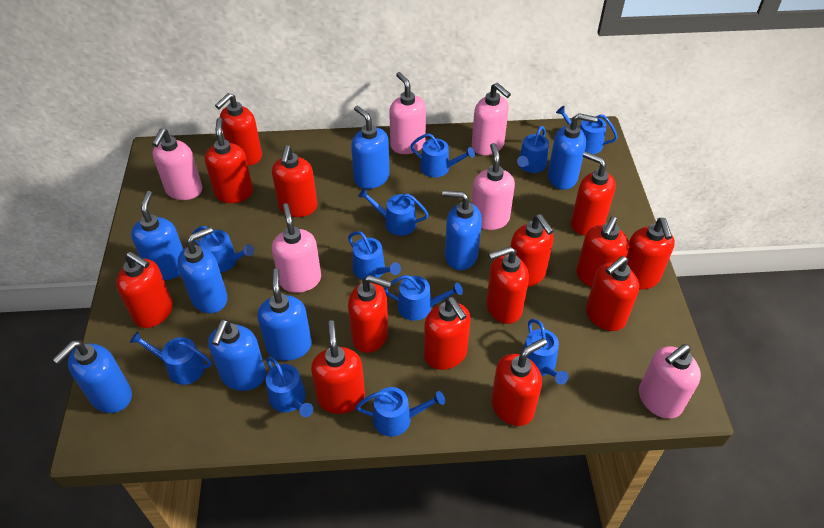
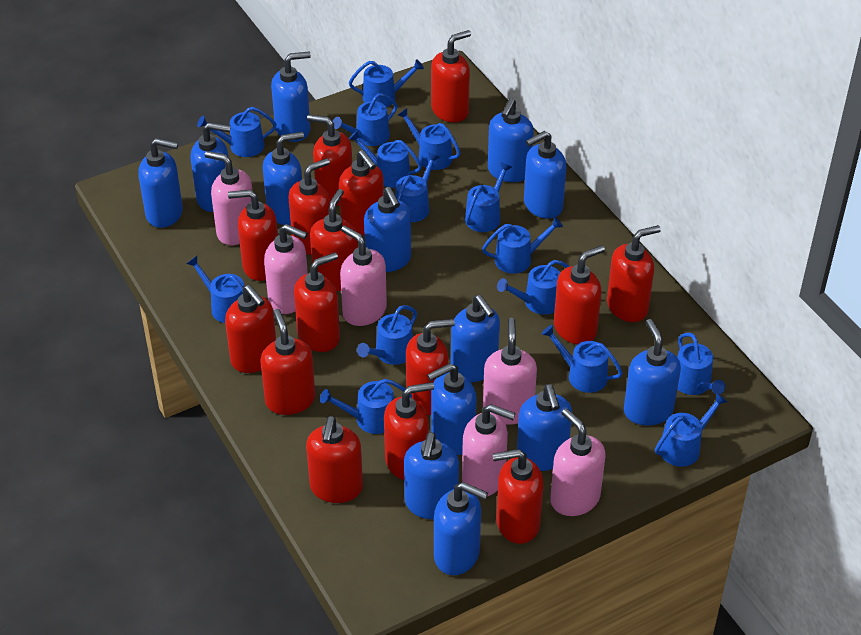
blue soap dispenser: 8 -> 13
blue watering can: 11 -> 15
red soap dispenser: 14 -> 15

